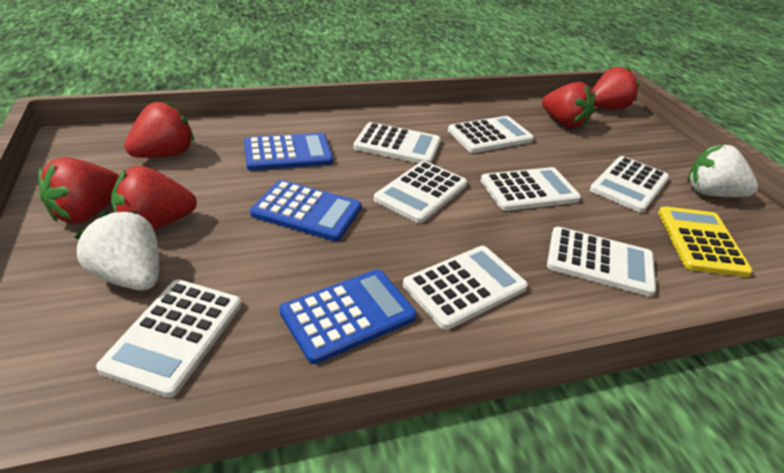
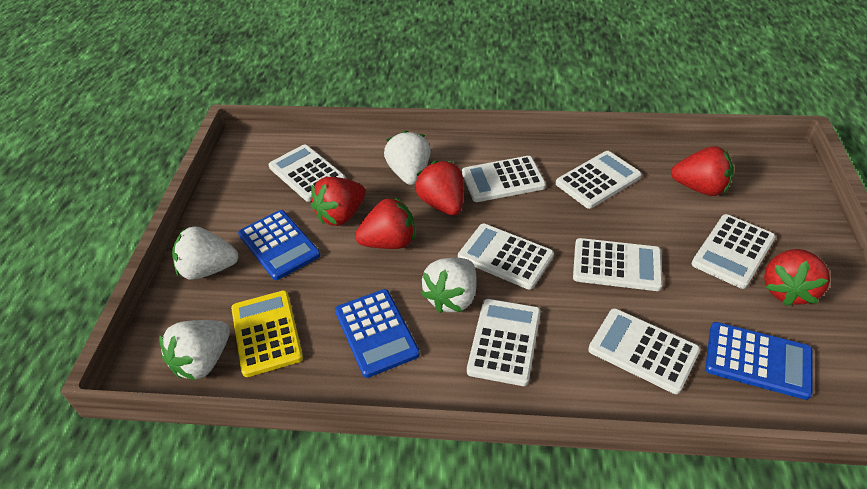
white strawberry: 2 -> 4

